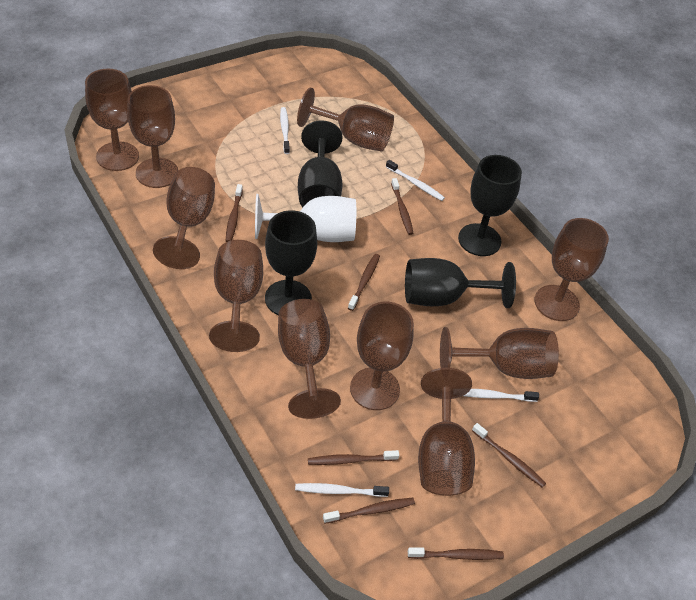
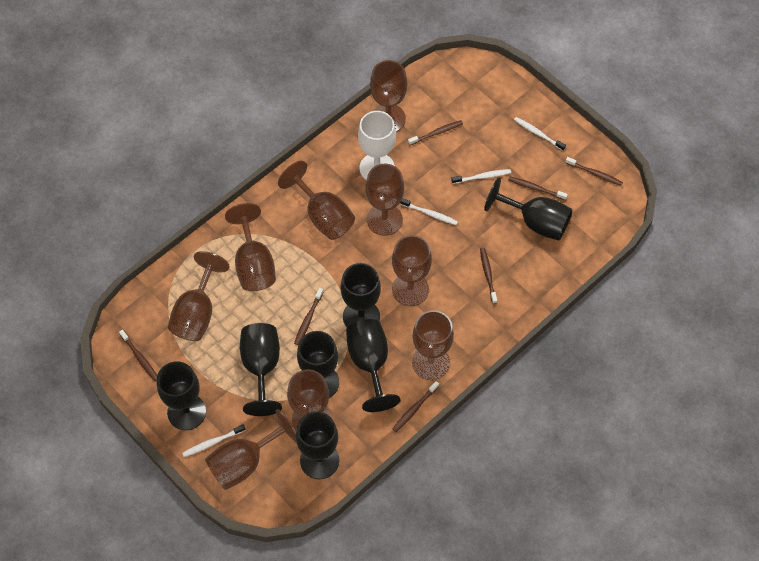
black goblet: 4 -> 7
brown goblet: 10 -> 9

